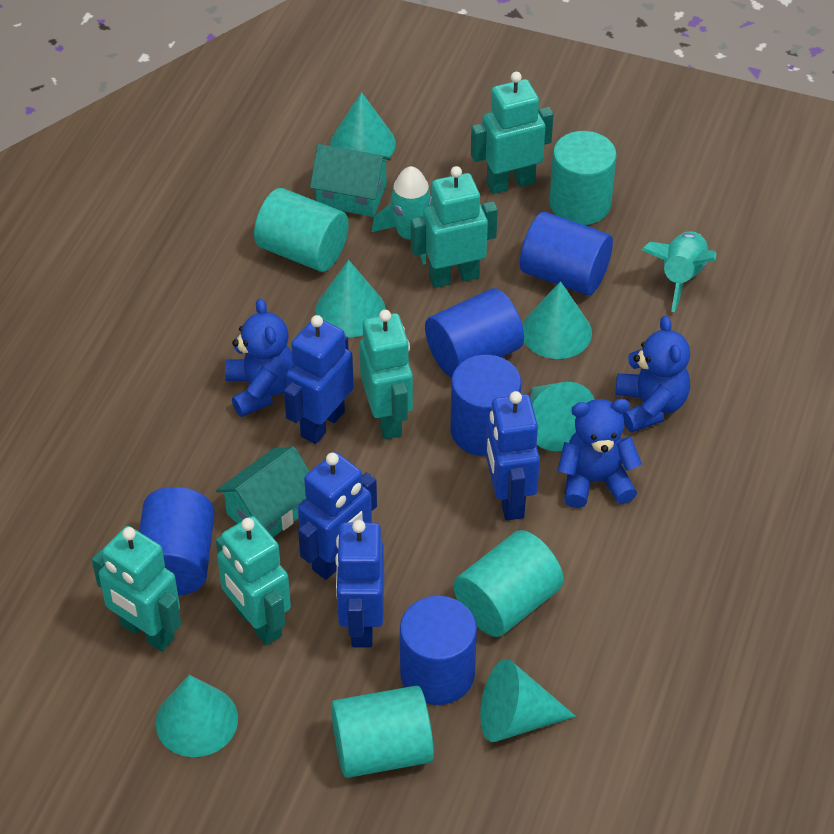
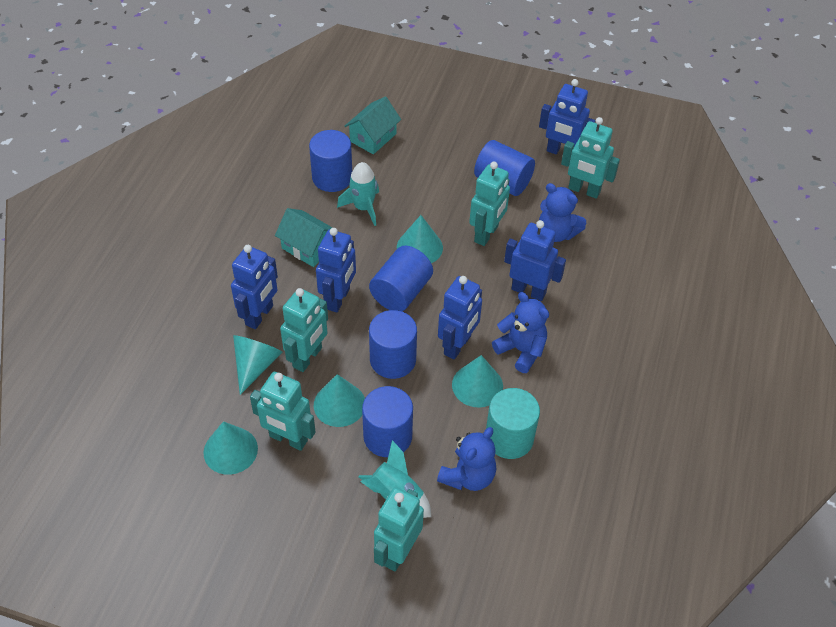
blue robot: 4 -> 5
turquoise cone: 6 -> 5
turquoise cylinder: 4 -> 1

